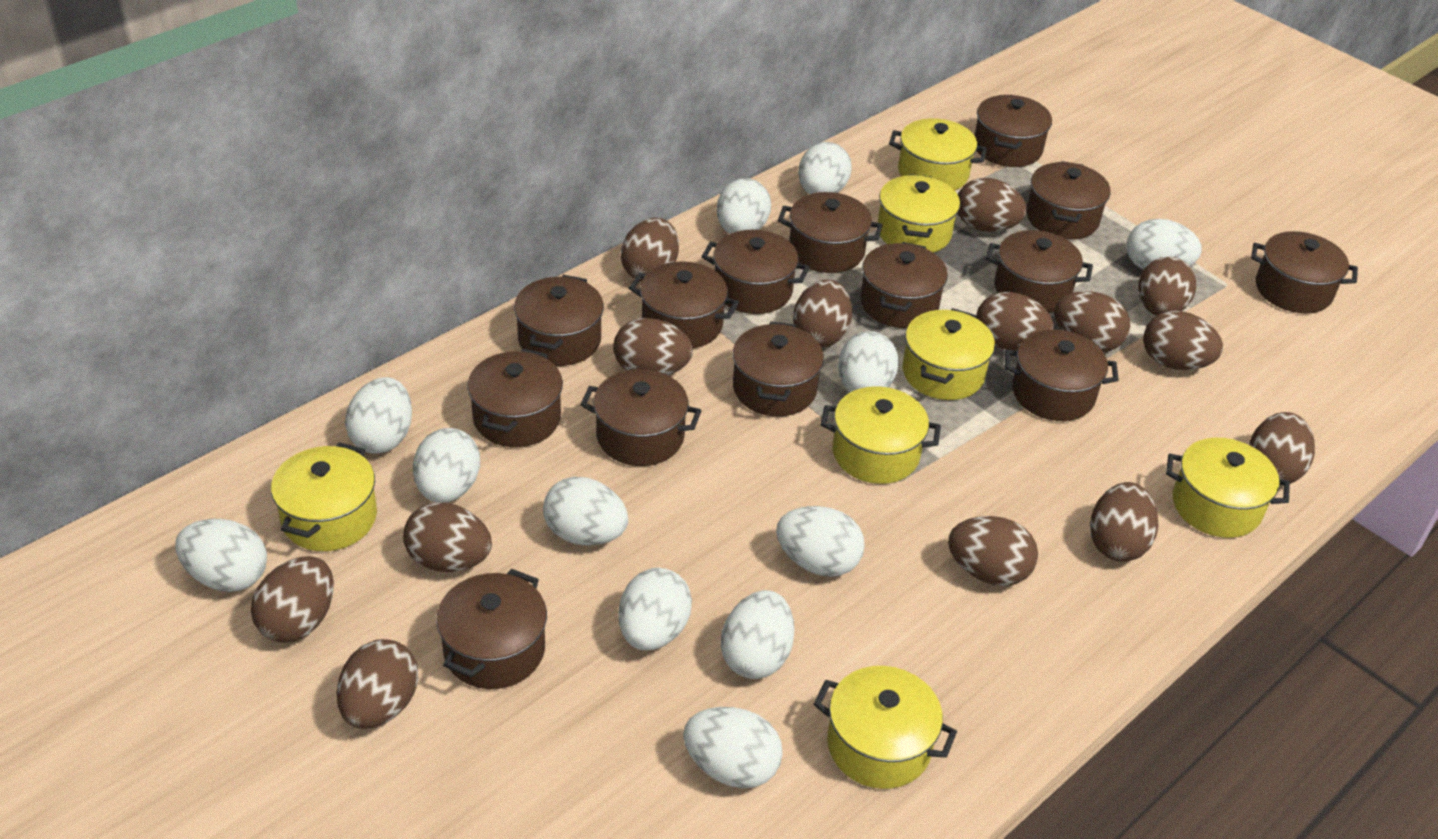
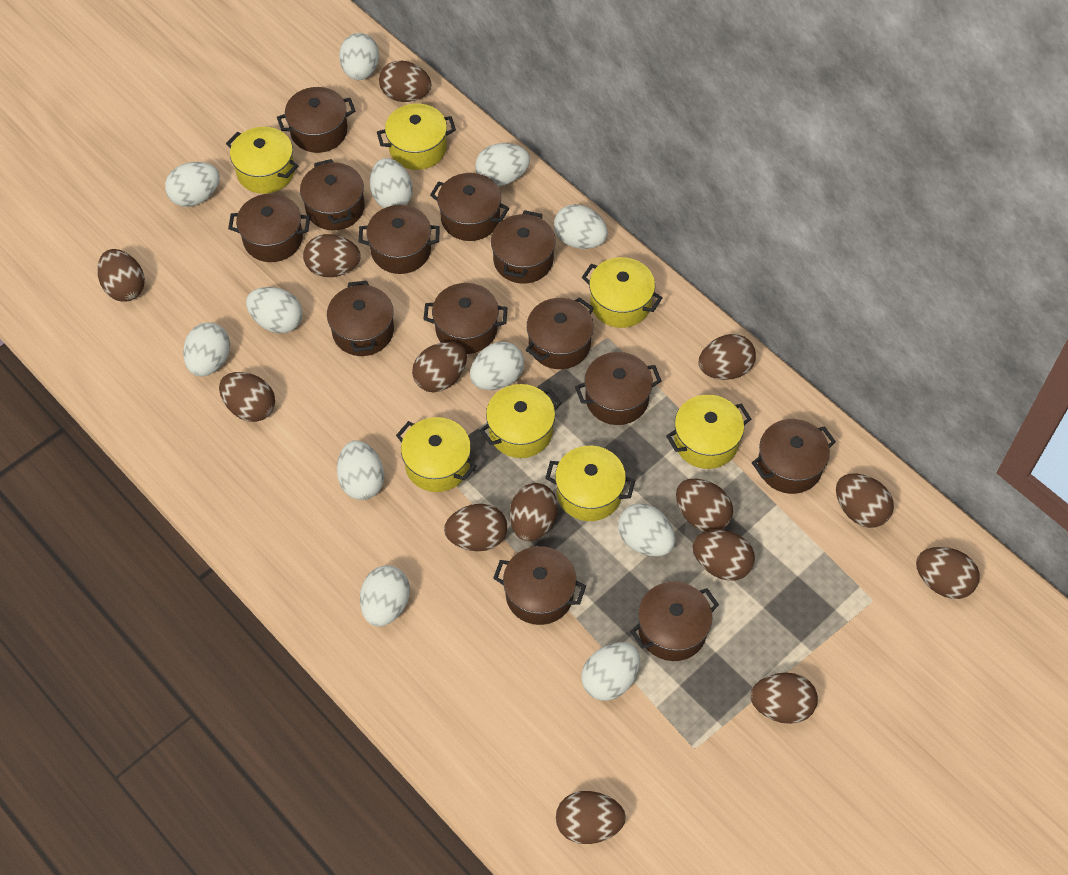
brown pot: 14 -> 13

